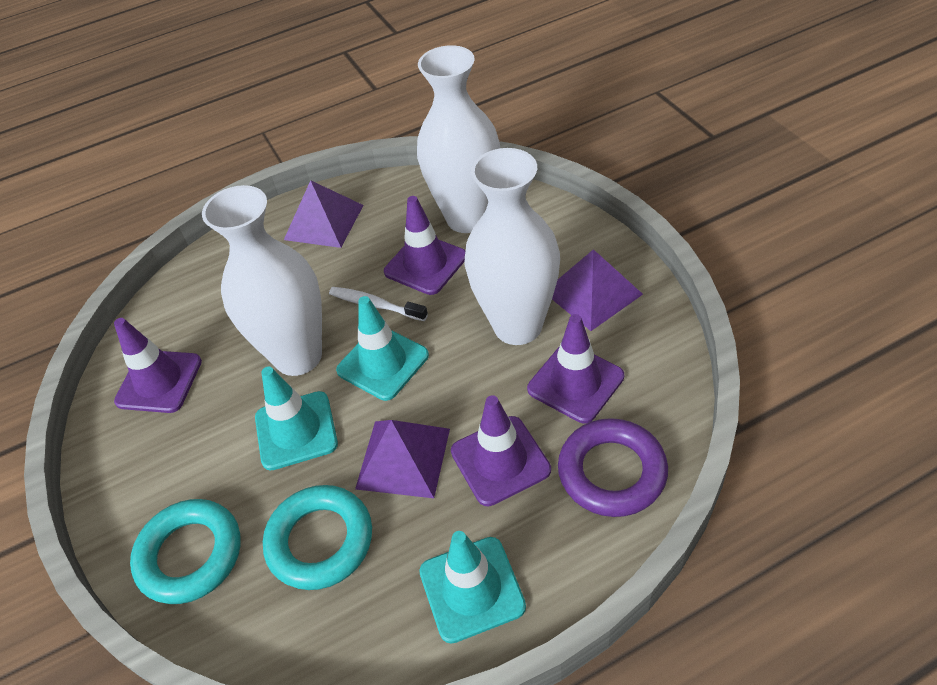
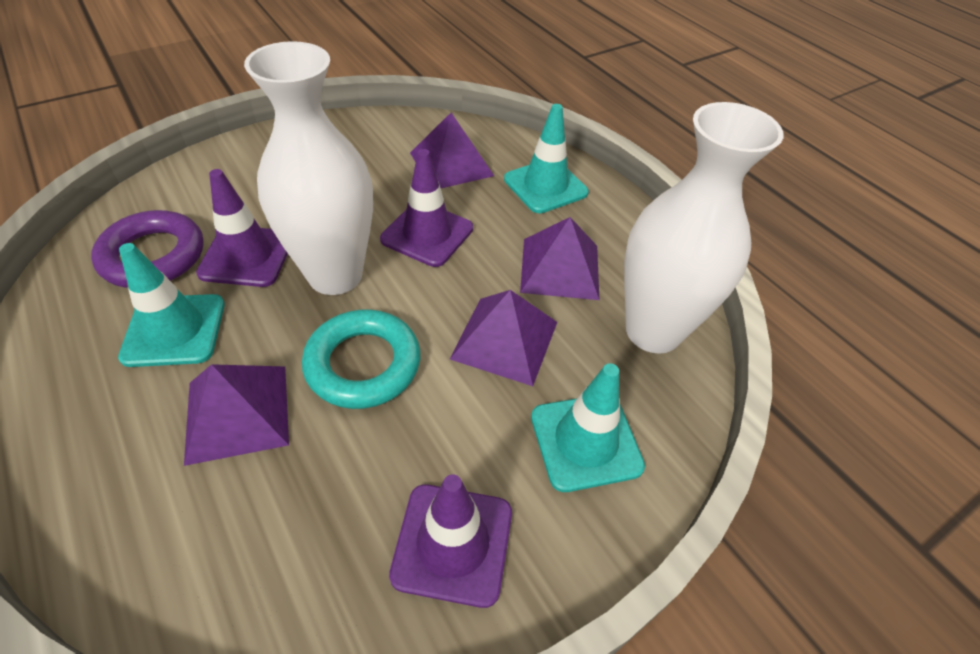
purple pyramid: 3 -> 4
purple traffic cone: 4 -> 3
turquoise ring: 2 -> 1
white toothbrush: 1 -> 0
white vase: 3 -> 2

